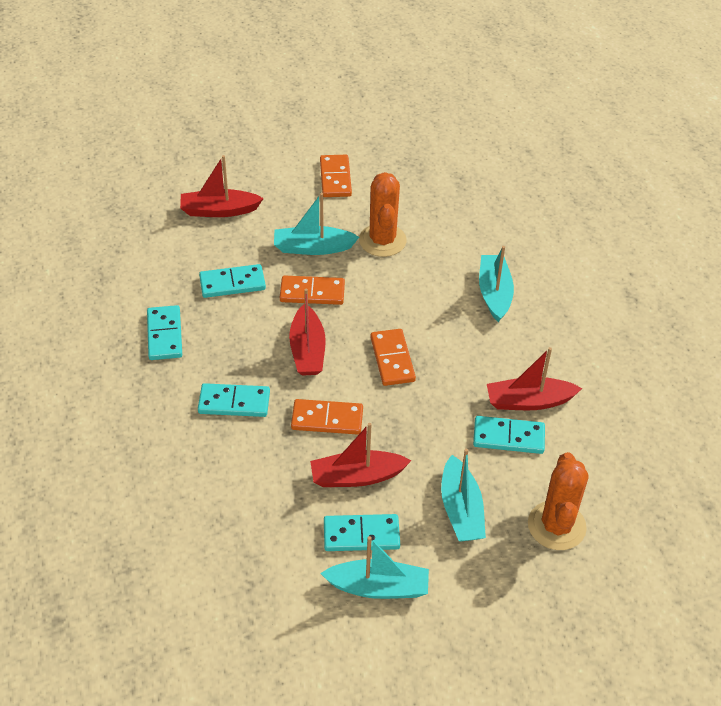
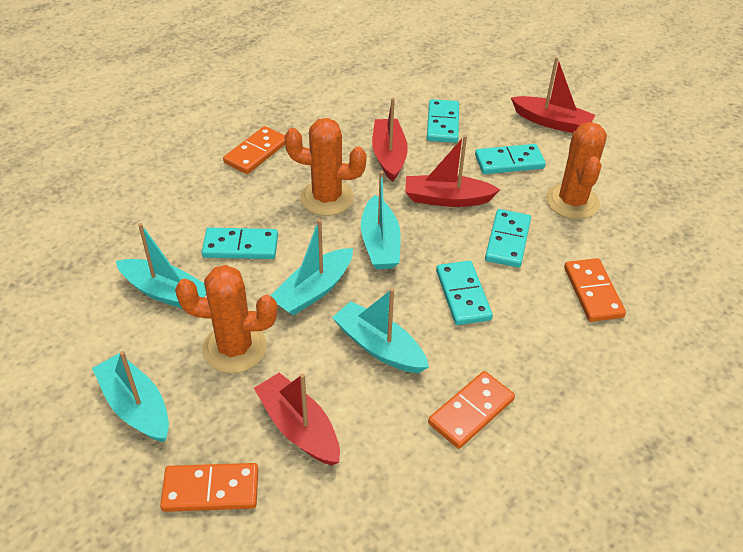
orange cactus: 2 -> 3
turquoise boat: 4 -> 5

